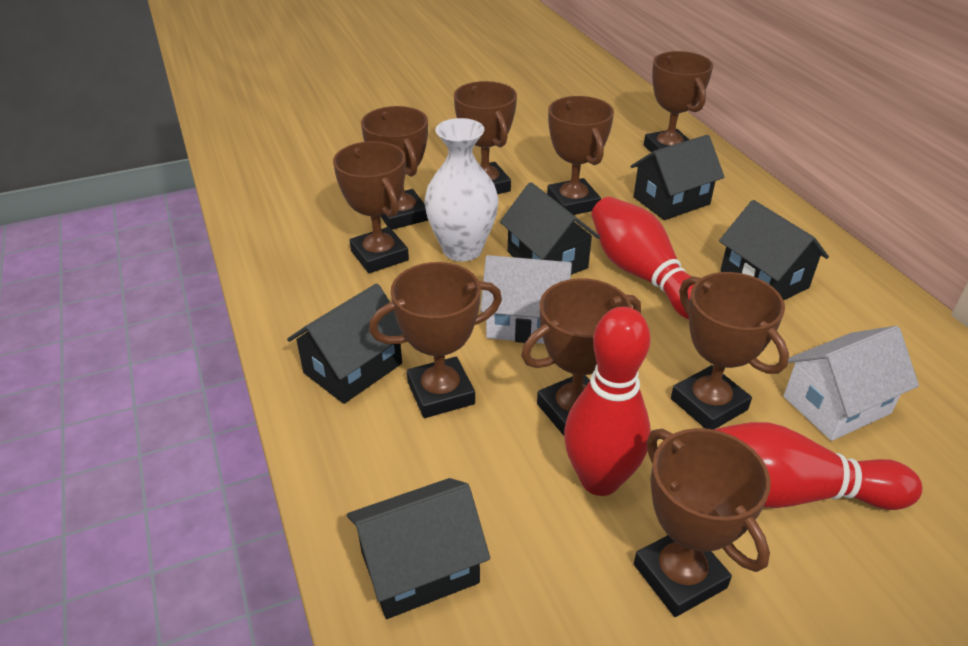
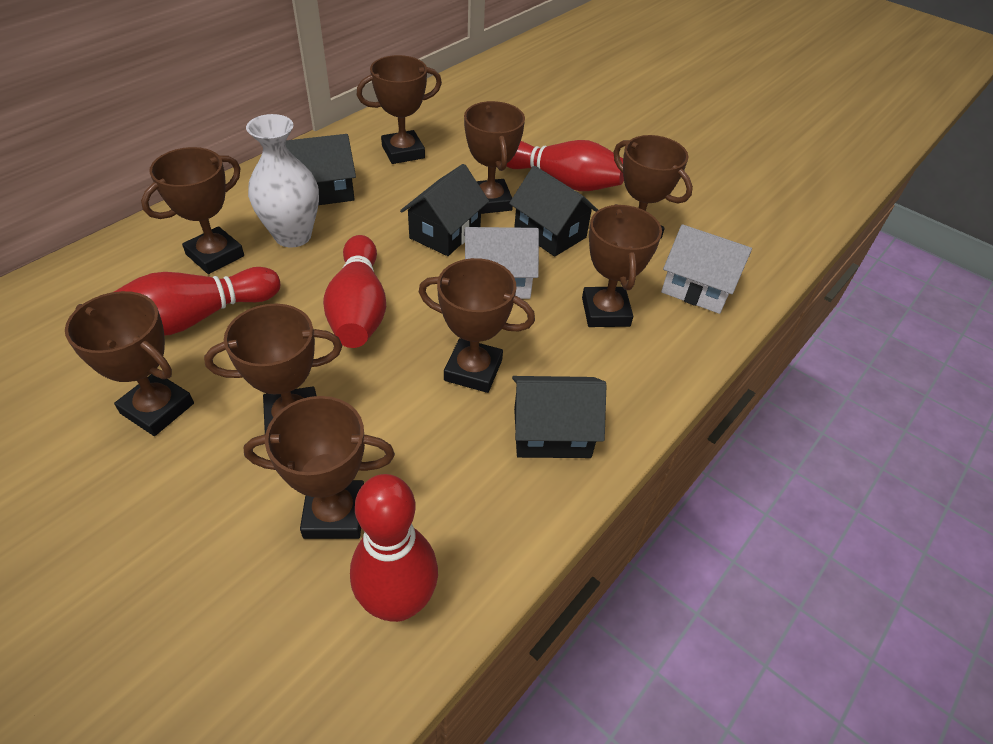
black house: 5 -> 4
red bowling pin: 3 -> 4

